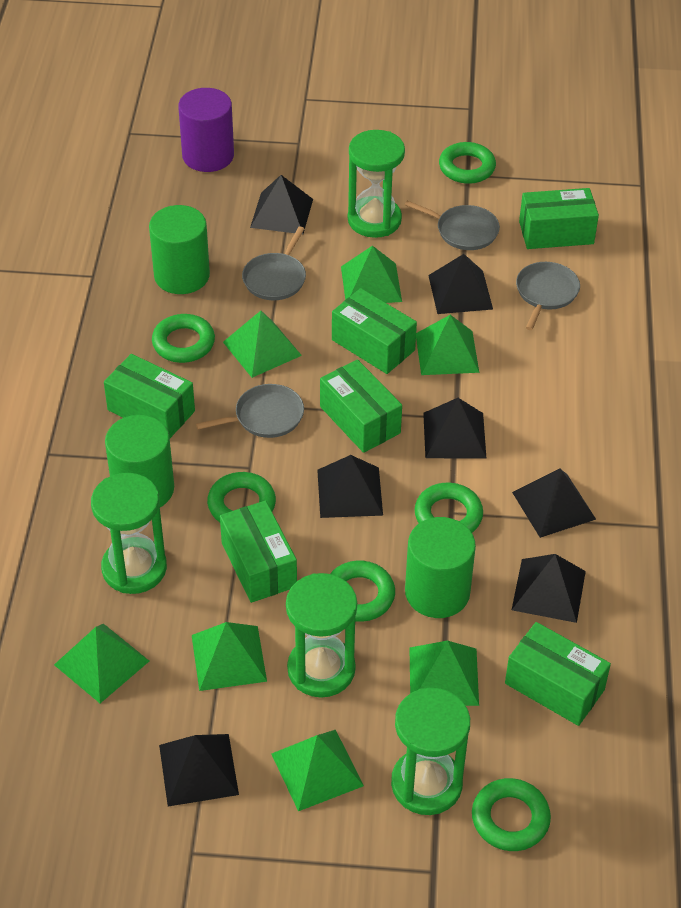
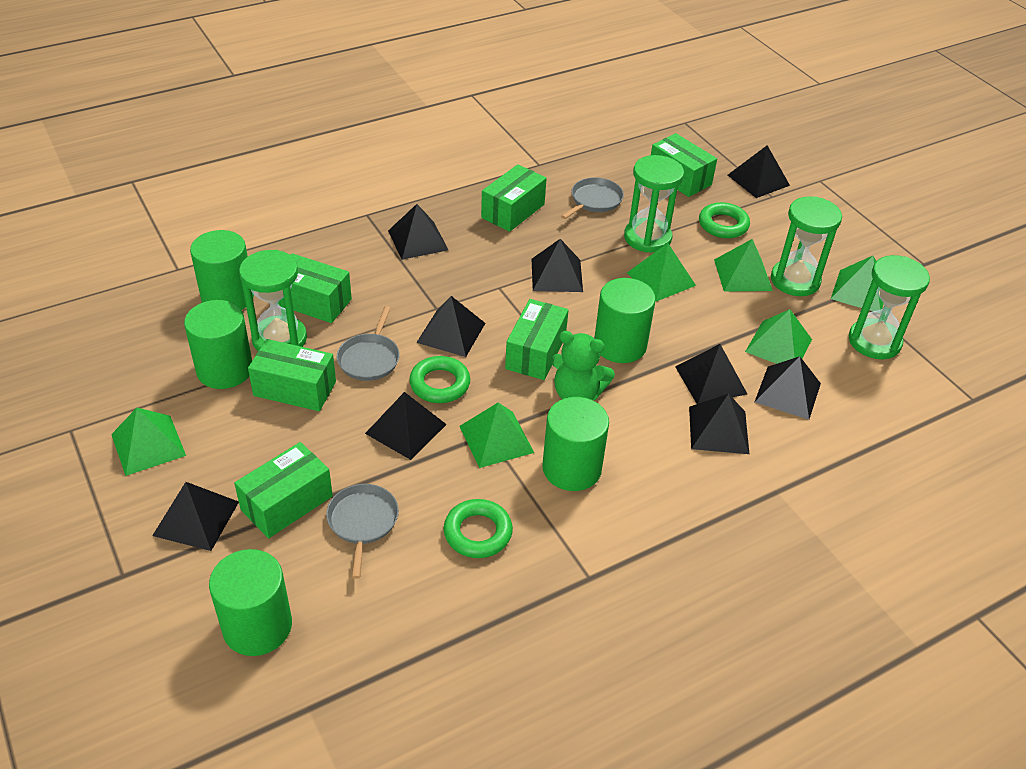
black pyramid: 7 -> 9
green cylinder: 3 -> 5
green pyramid: 7 -> 6
green ring: 6 -> 3
green teddy bear: 0 -> 1
grey pan: 4 -> 3
purple cylinder: 1 -> 0

